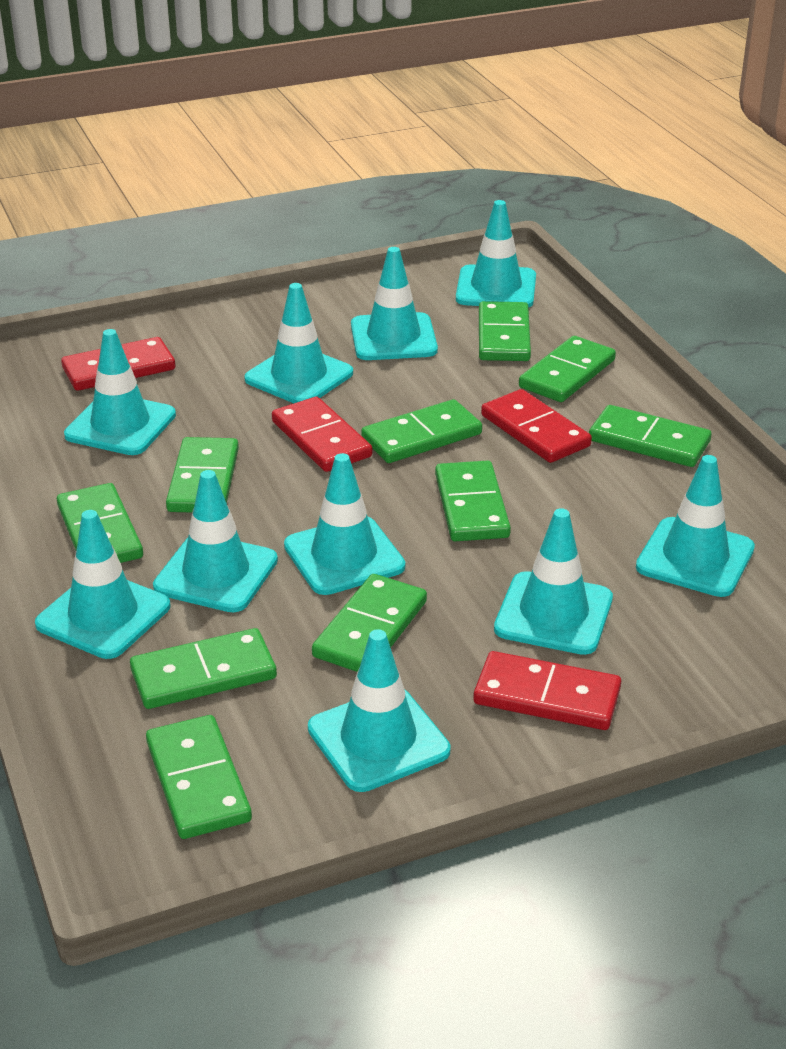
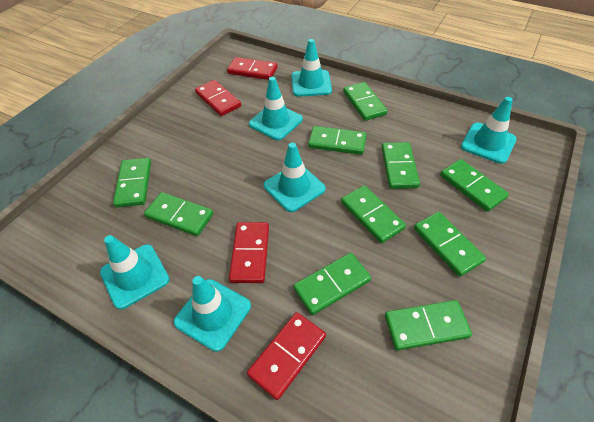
turquoise traffic cone: 10 -> 6

